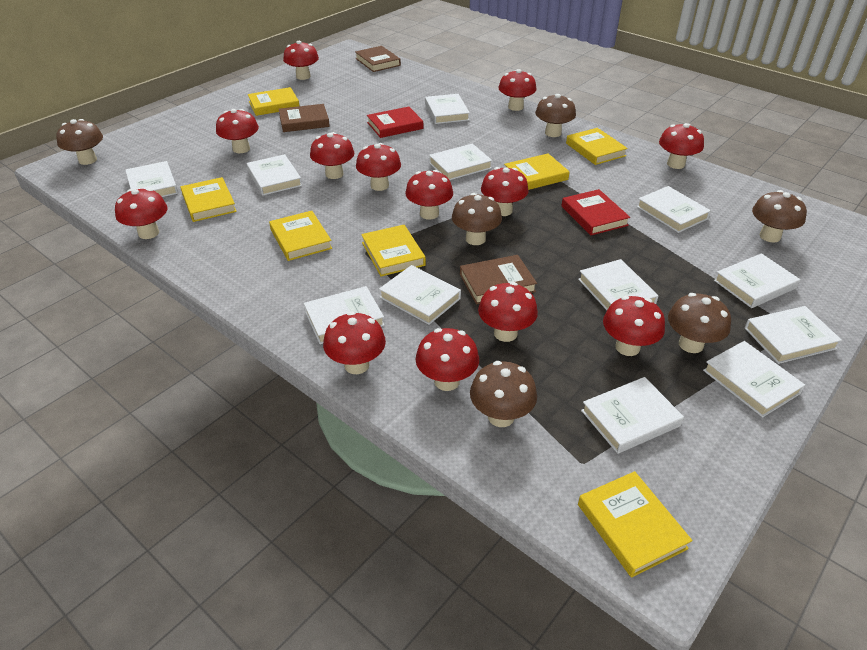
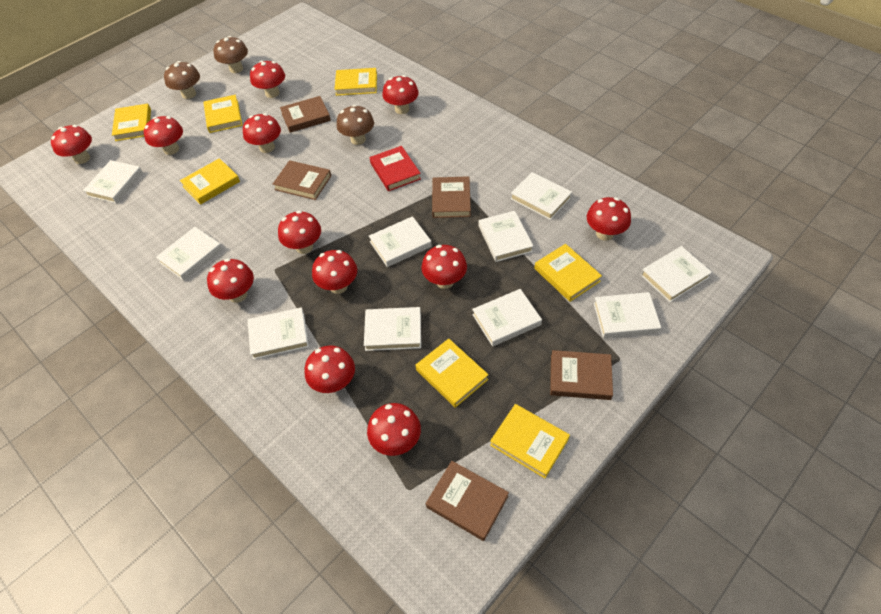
brown book: 3 -> 5
brown mushroom: 6 -> 3
red book: 2 -> 1
red mushroom: 13 -> 12
white book: 12 -> 10

